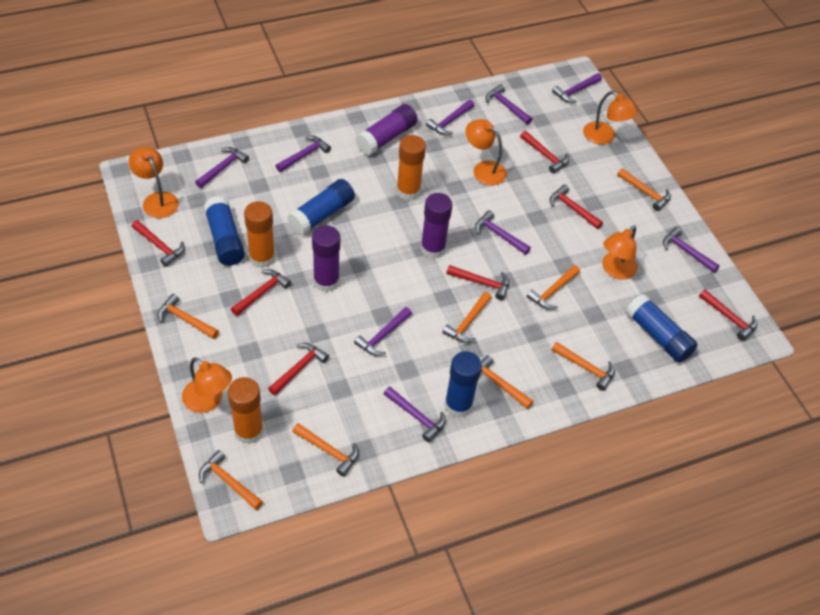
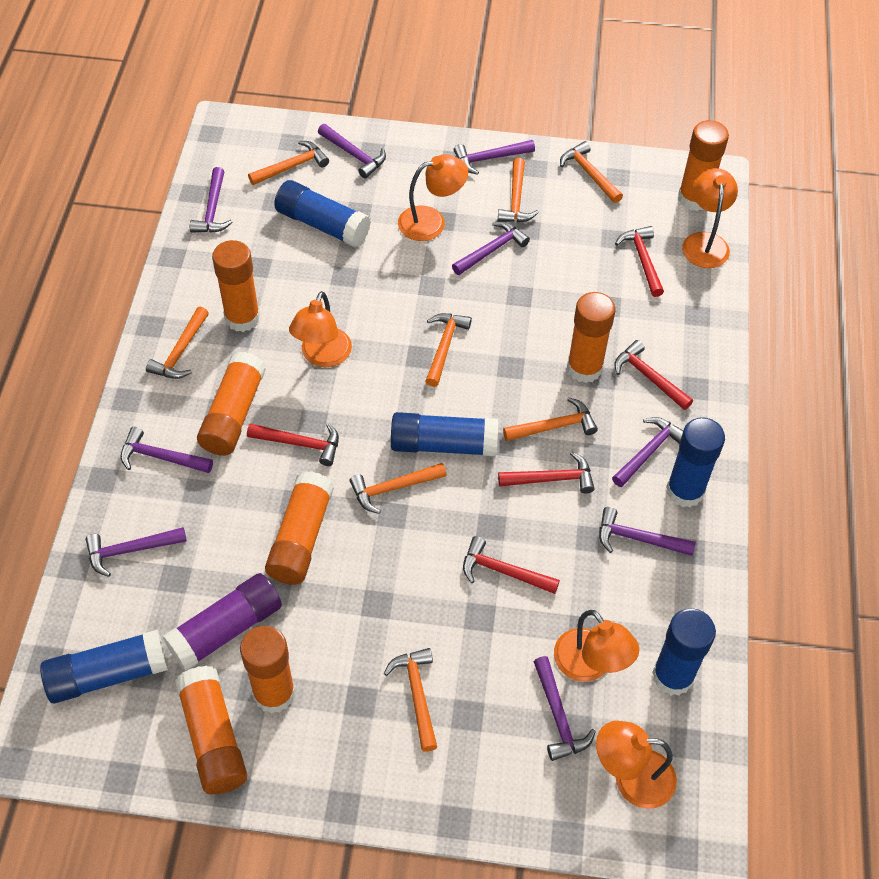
blue glue stick: 4 -> 5
orange glue stick: 3 -> 7
purple glue stick: 3 -> 1
red hammer: 7 -> 5

